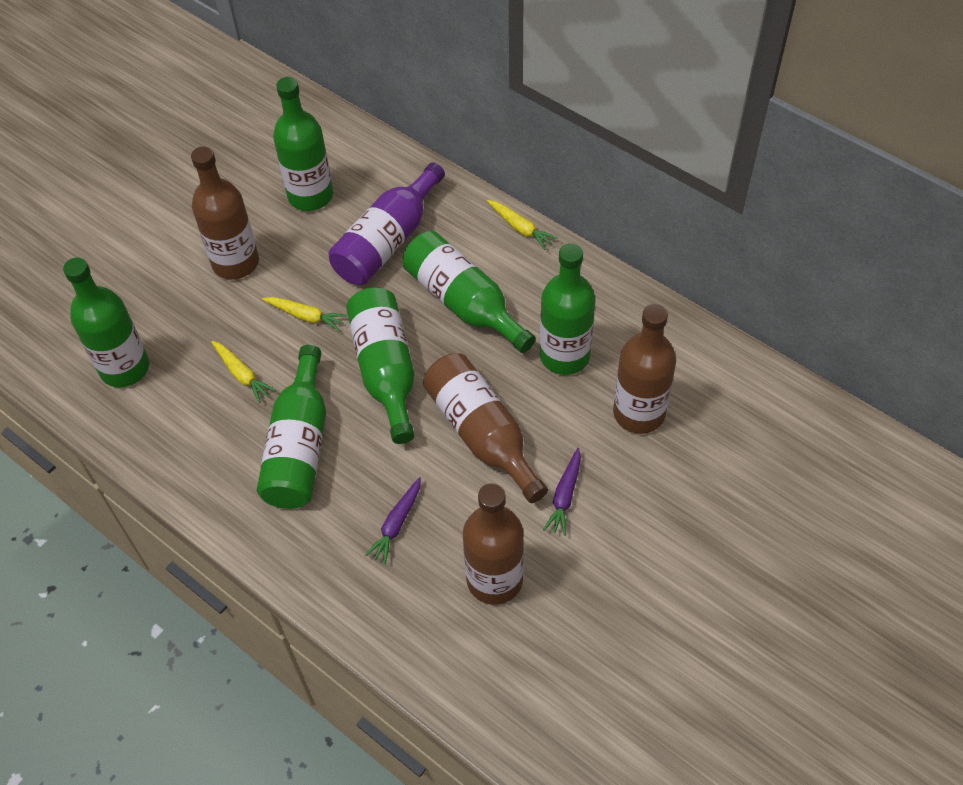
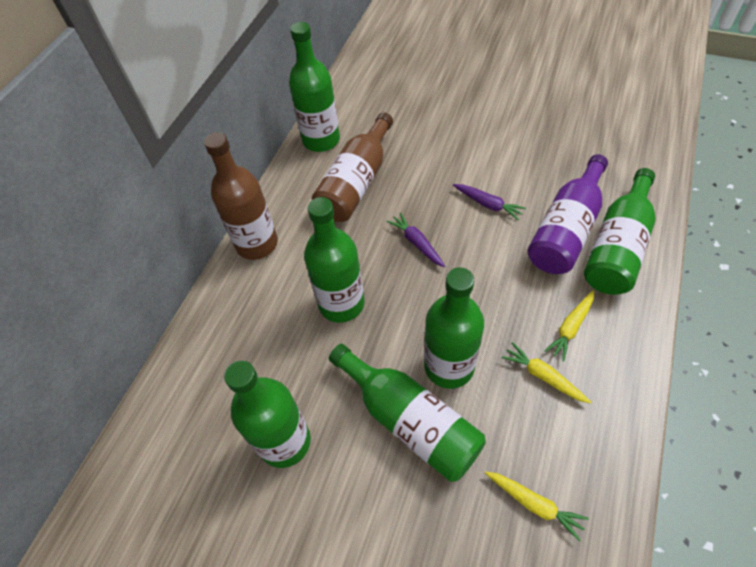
brown bottle: 4 -> 2

